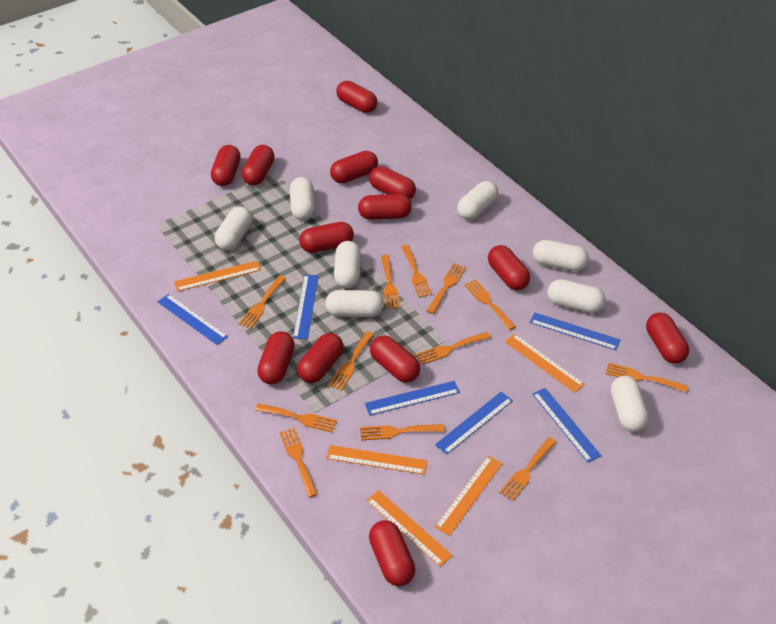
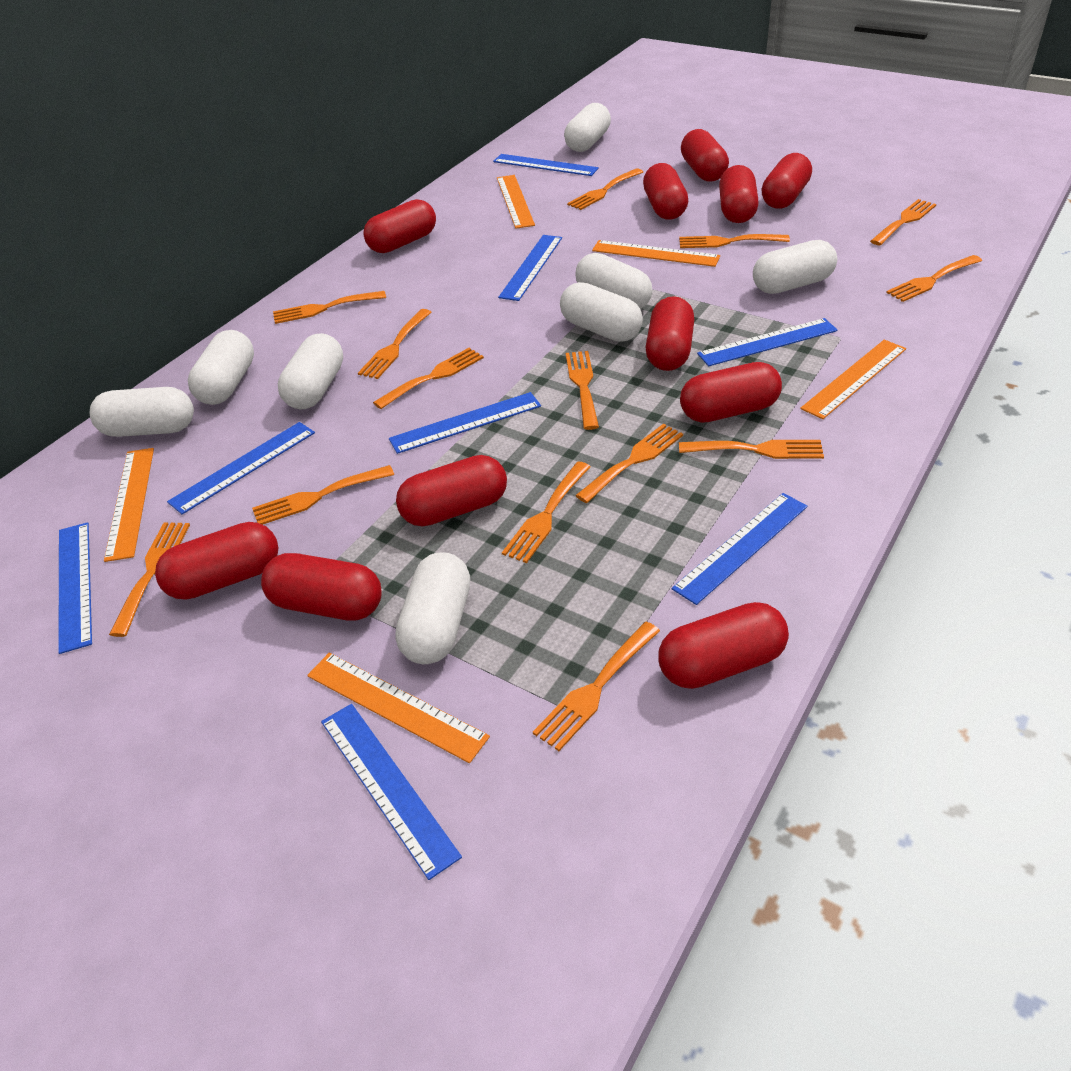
blue ruler: 6 -> 8
orange fork: 12 -> 14
red capsule: 13 -> 11

